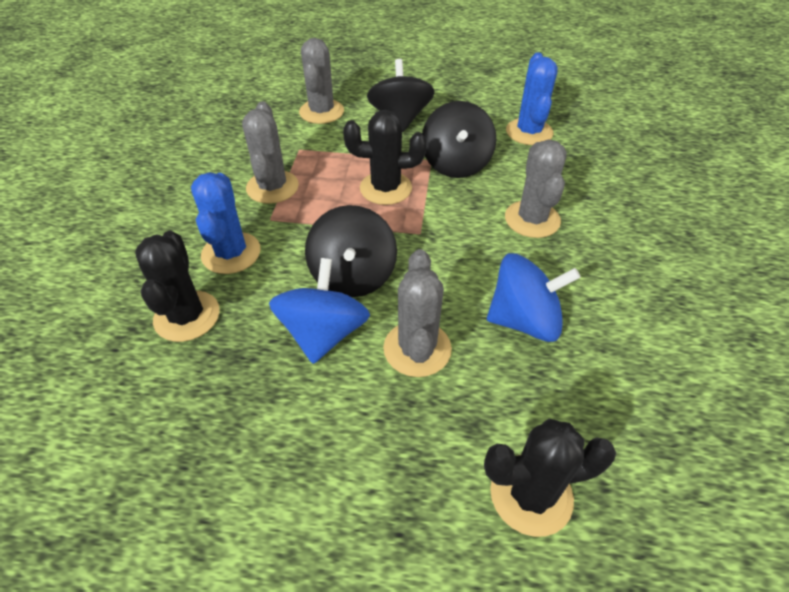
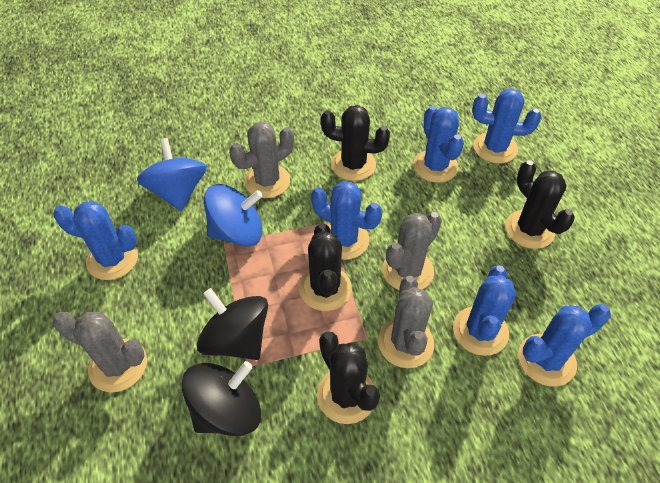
black cactus: 3 -> 4
black spinning top: 3 -> 2
blue cactus: 2 -> 6

